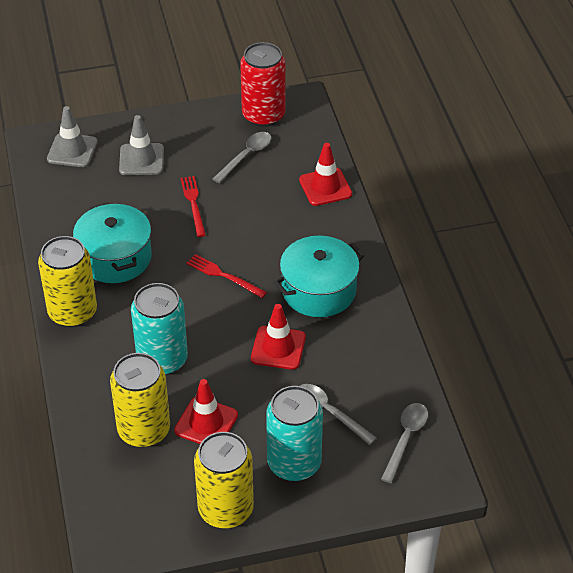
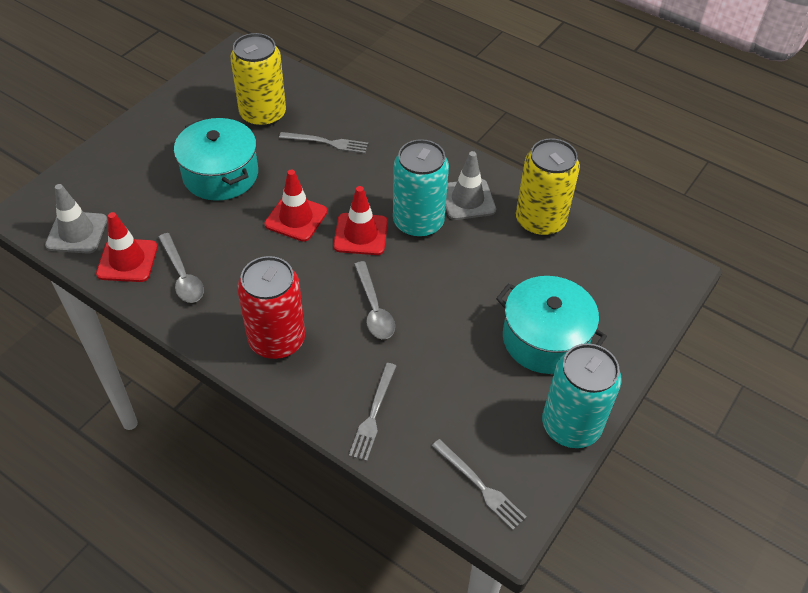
grey fork: 0 -> 3
grey spoon: 3 -> 2
red fork: 2 -> 0
yellow can: 3 -> 2

